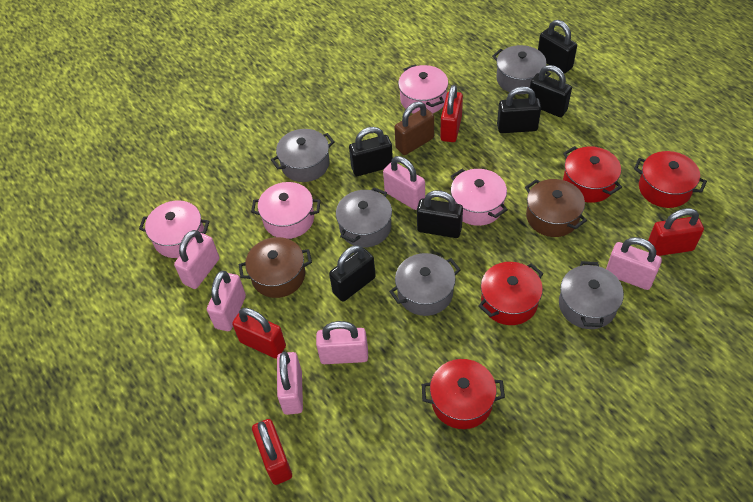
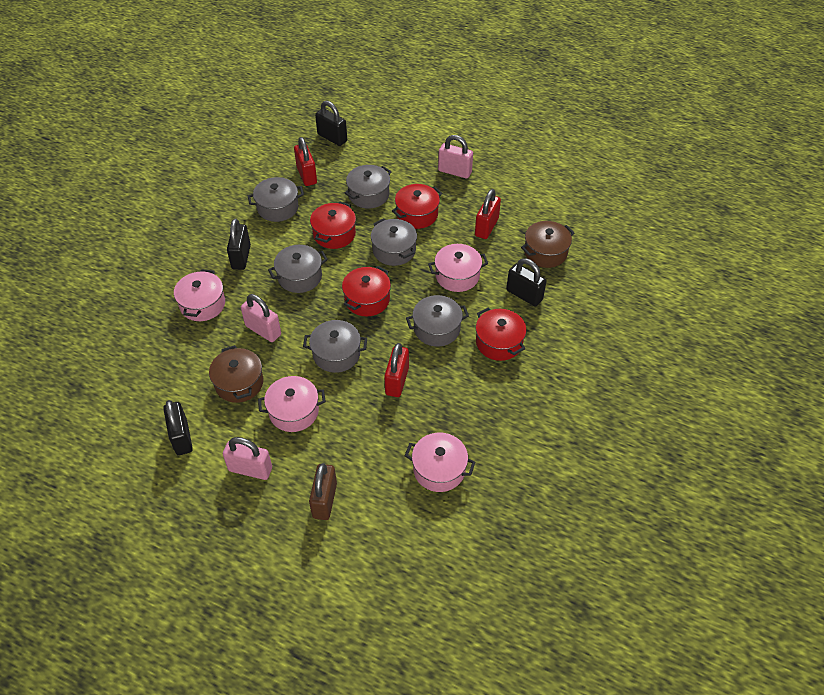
black padlock: 6 -> 4
grey pot: 5 -> 6
pink padlock: 6 -> 3
red padlock: 4 -> 3

